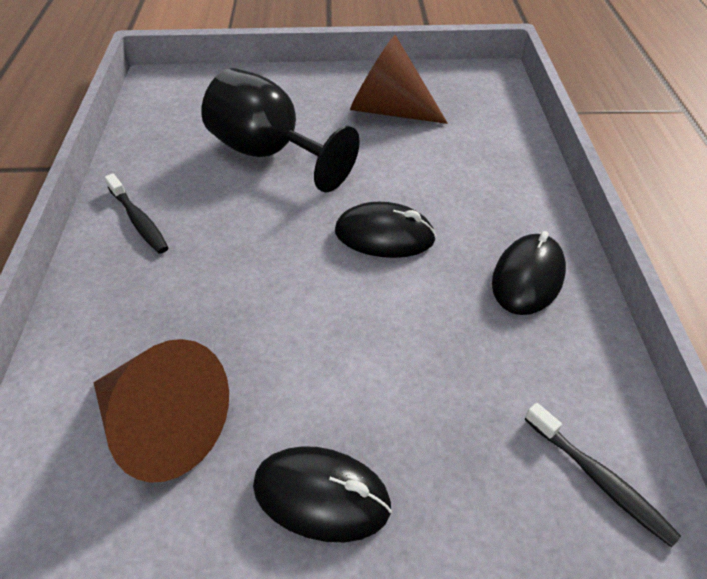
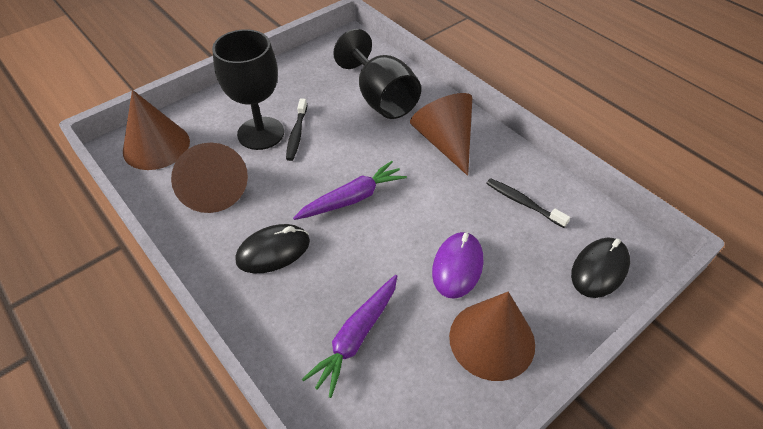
black goblet: 1 -> 2
black mouse: 3 -> 2
brown cone: 2 -> 4
purple carrot: 0 -> 2
purple mouse: 0 -> 1

